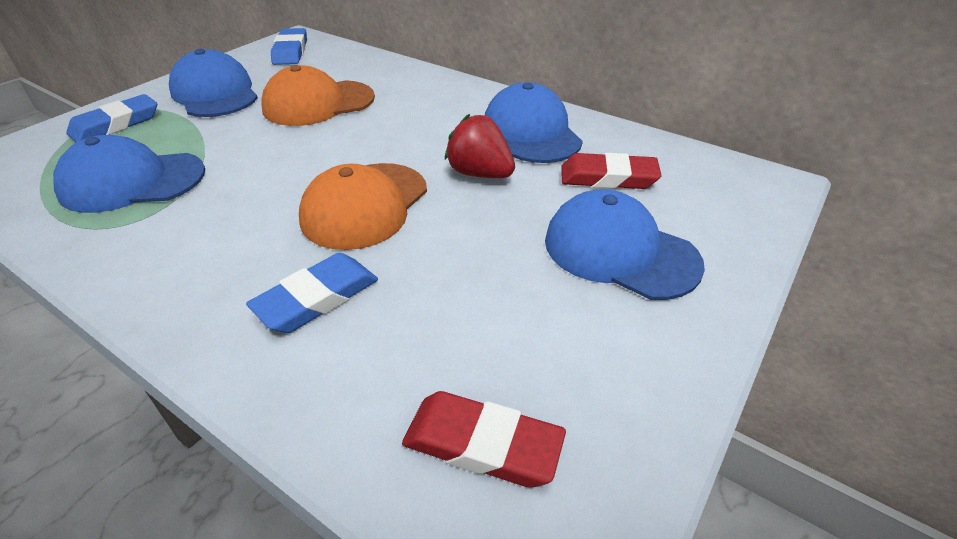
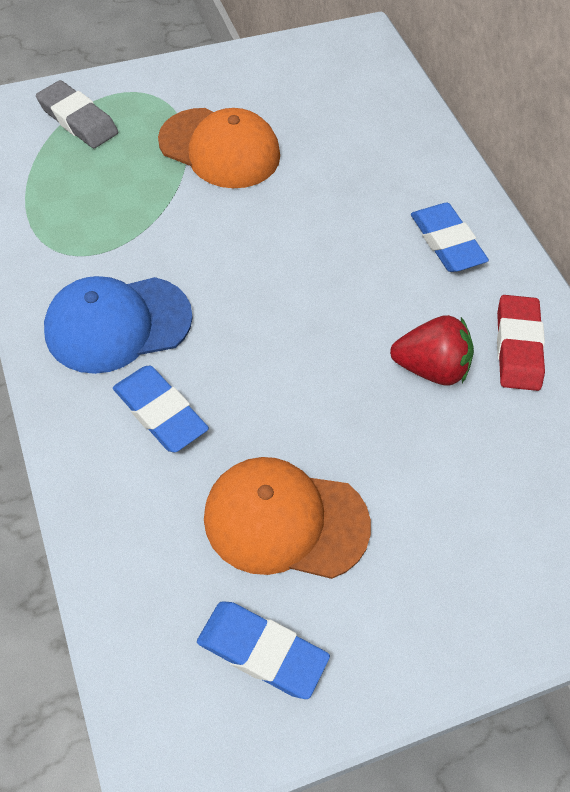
blue cap: 4 -> 1
grey eraser: 0 -> 1
red eraser: 2 -> 1

